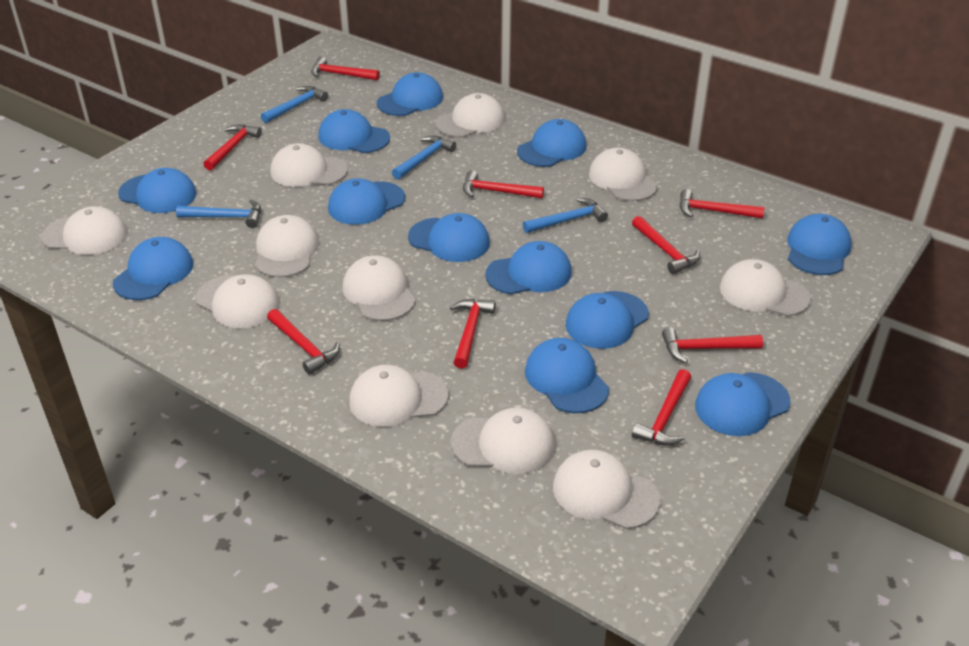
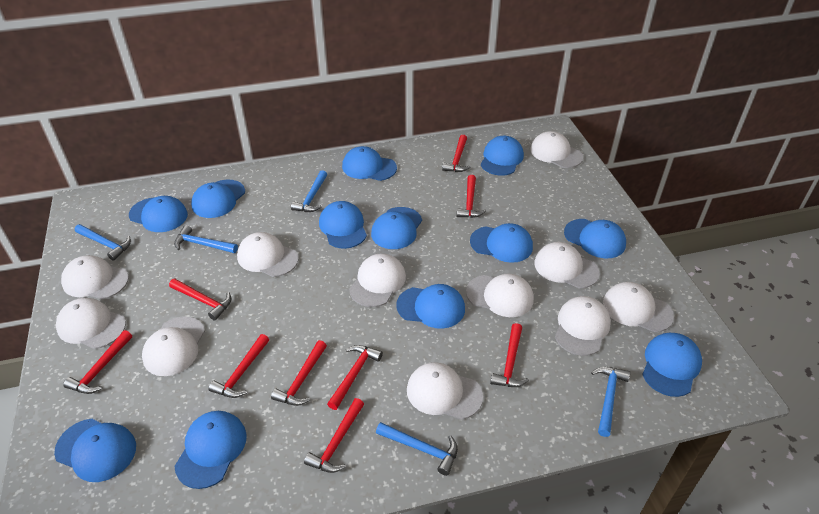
blue hammer: 4 -> 5

